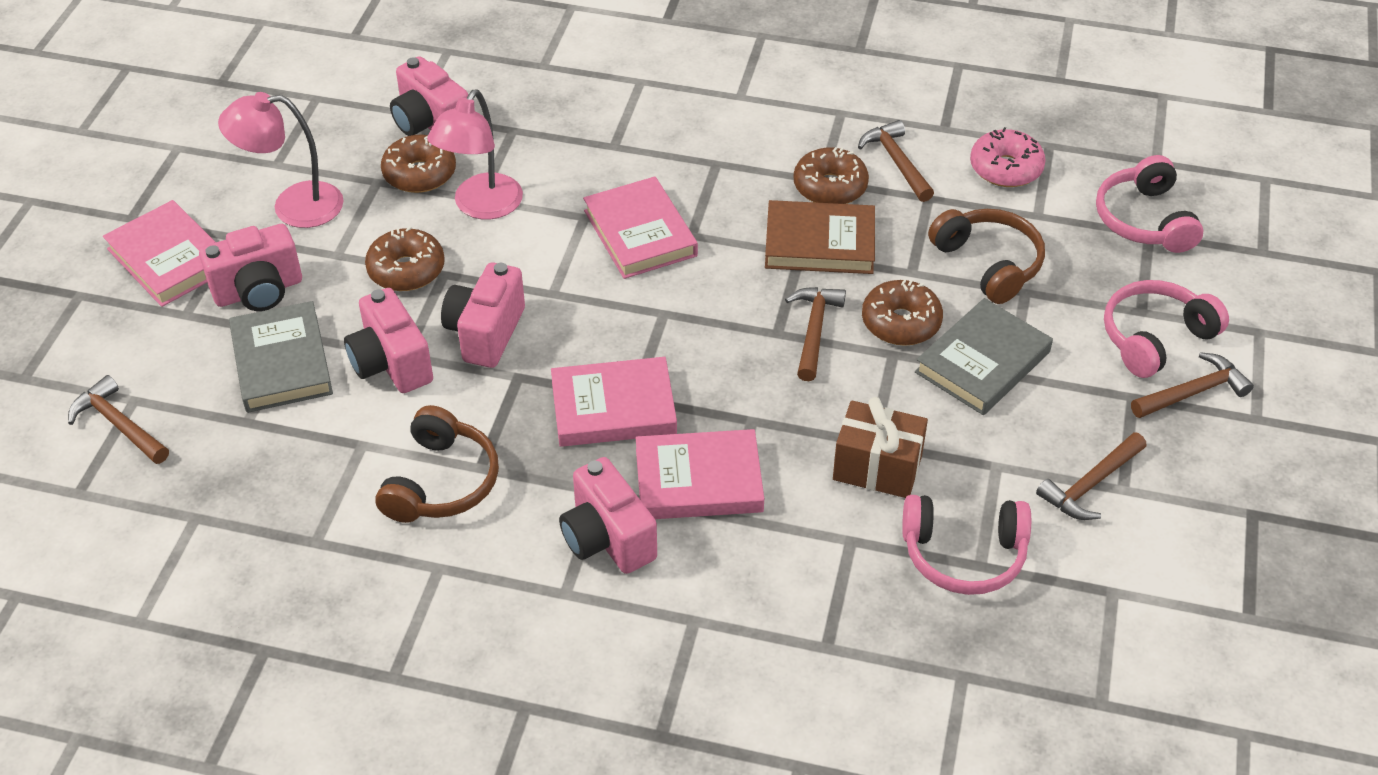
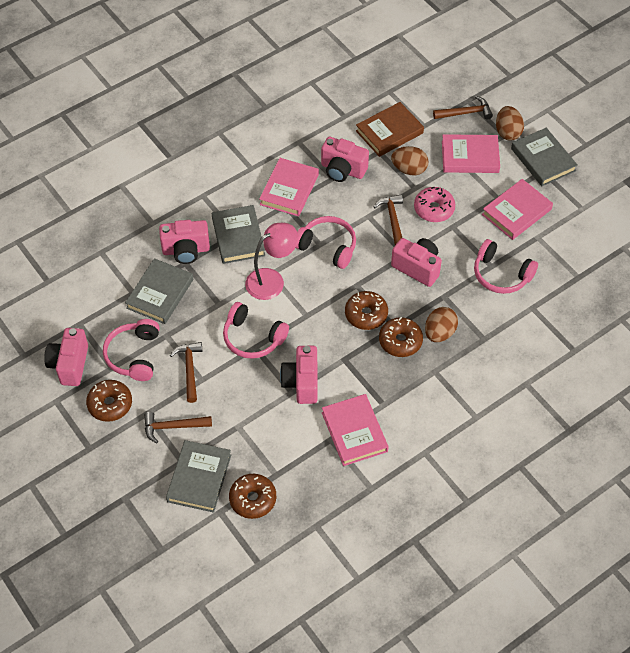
brown egg: 0 -> 3
brown gift: 1 -> 0
brown hammer: 5 -> 4
brown headphones: 2 -> 0
grey book: 2 -> 4
pink headphones: 3 -> 4
pink lamp: 2 -> 1

